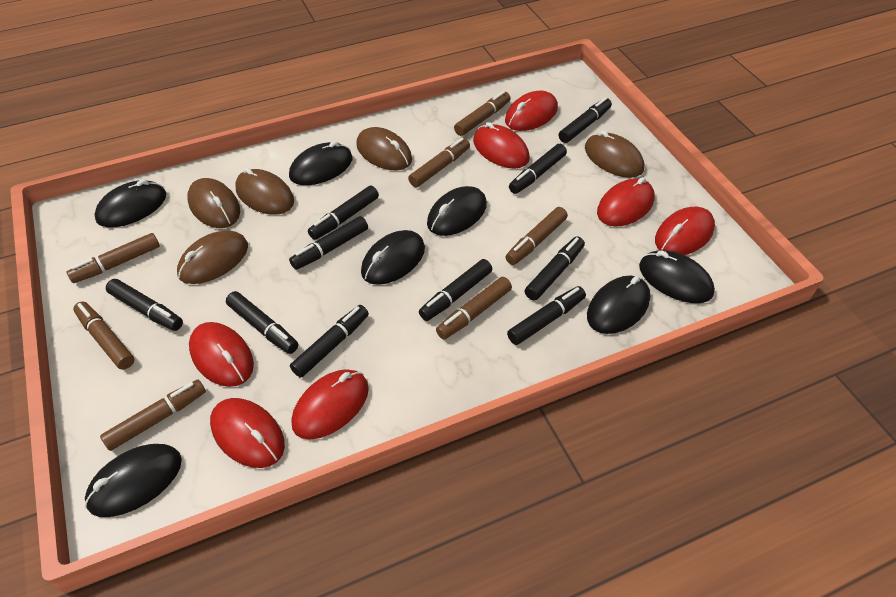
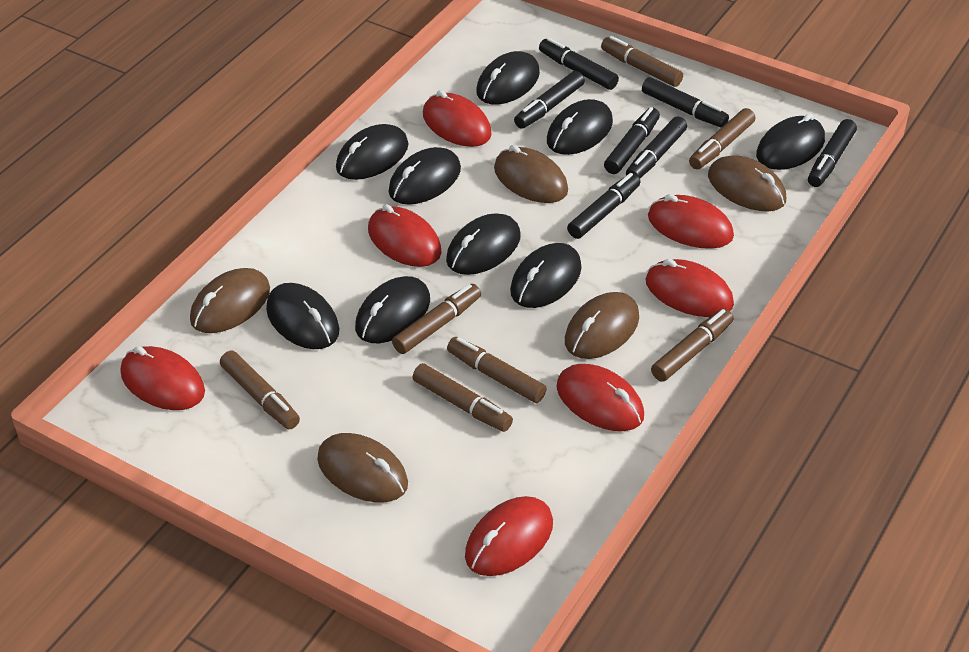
black marker: 10 -> 7
black mouse: 7 -> 9

